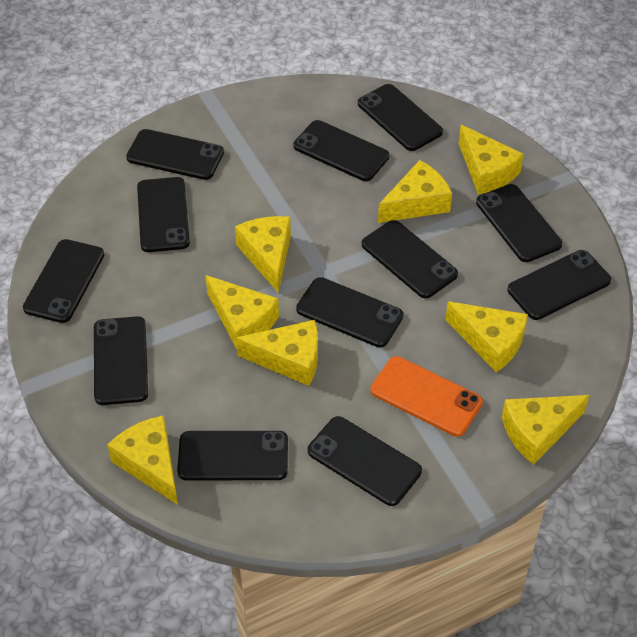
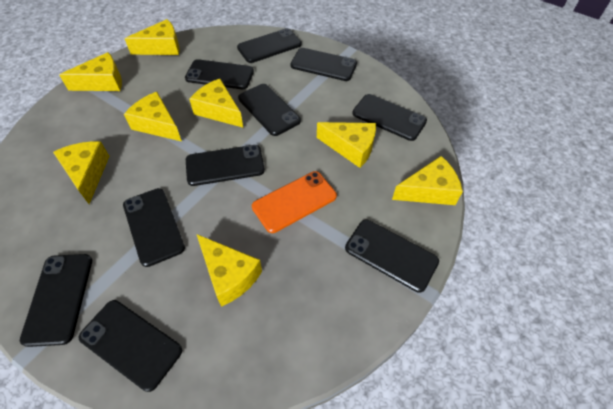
black phone: 12 -> 10

